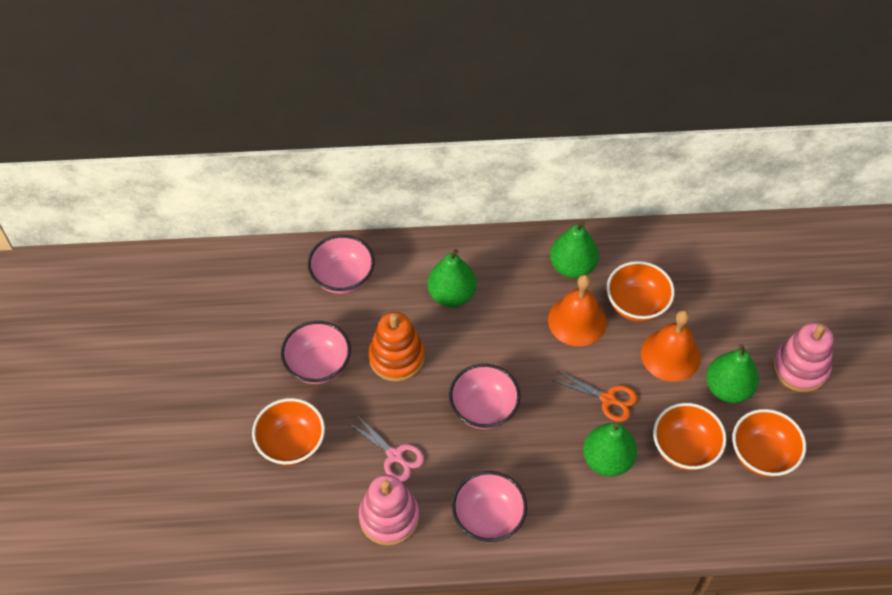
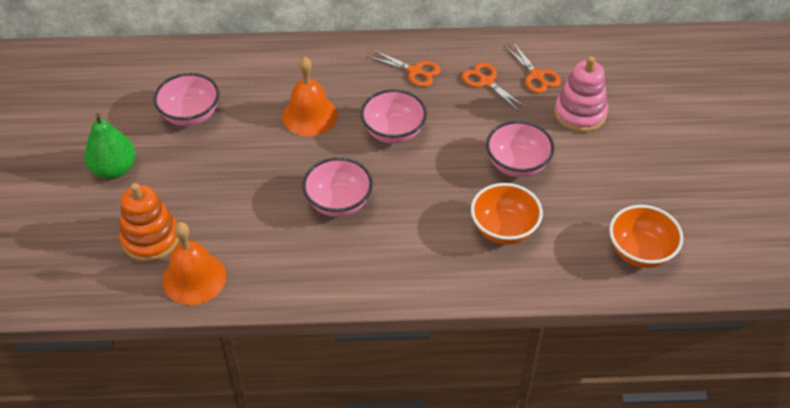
green pear: 4 -> 1
orange bowl: 4 -> 2
orange scissors: 1 -> 3
pink scissors: 1 -> 0
pink stacking toy: 2 -> 1

